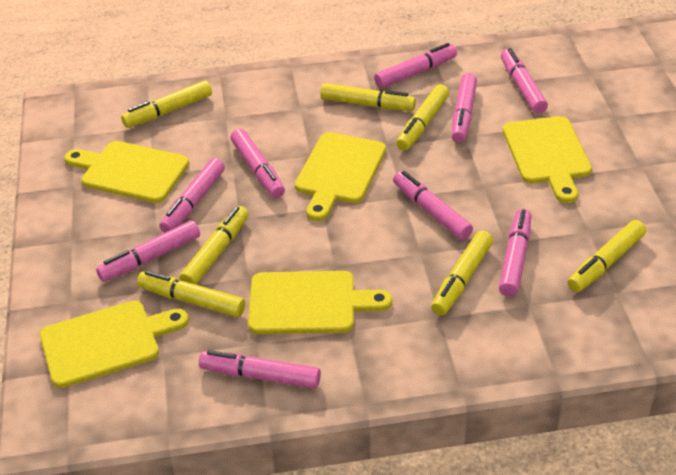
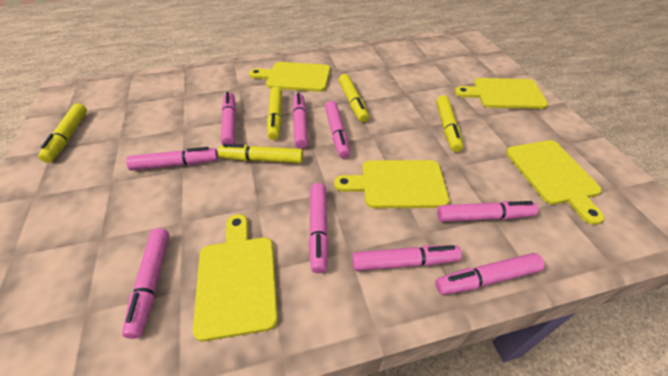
yellow marker: 7 -> 5

